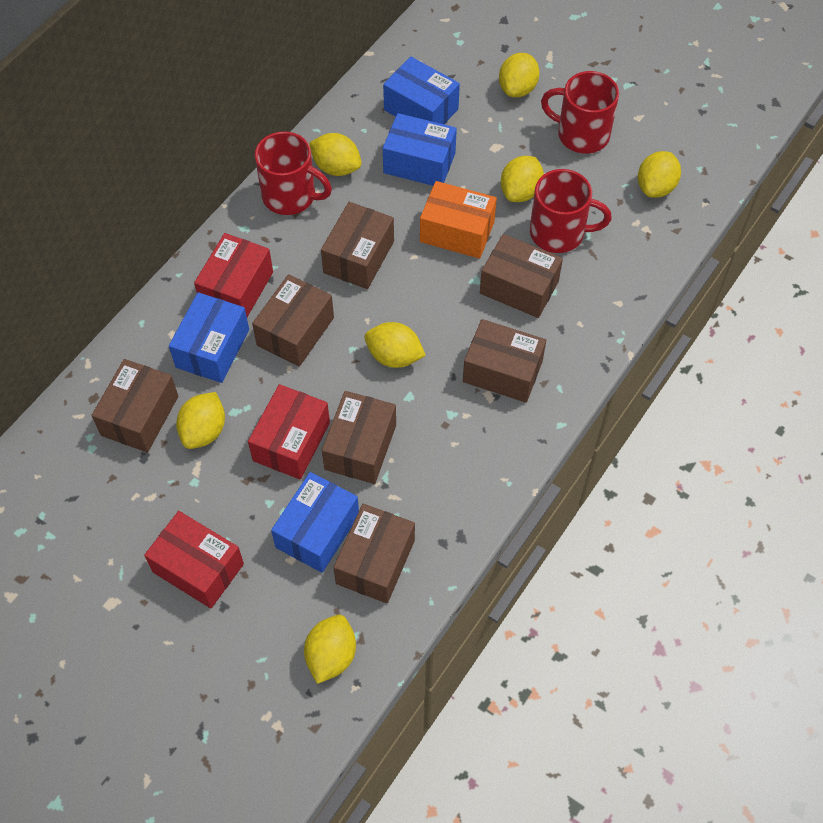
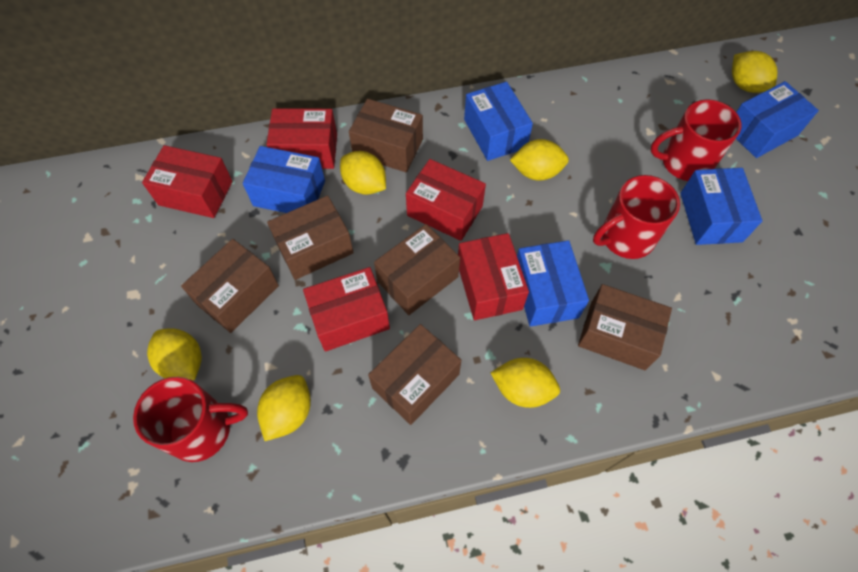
blue box: 4 -> 5
brown box: 7 -> 6
orange box: 1 -> 0
red box: 3 -> 5
yellow lemon: 7 -> 6

